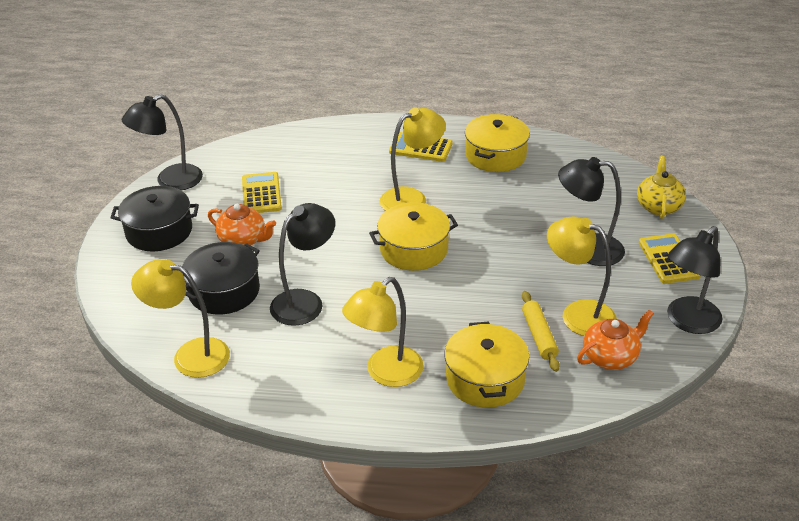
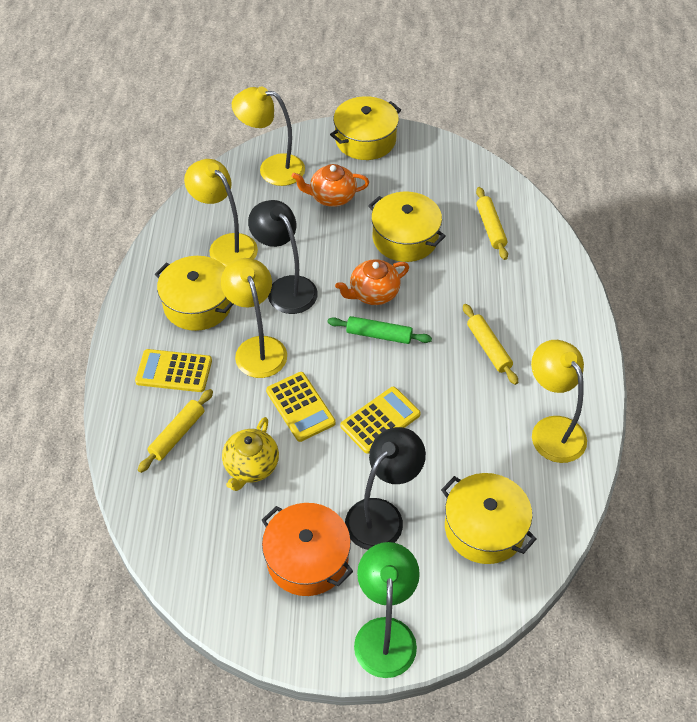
black lamp: 4 -> 2
black pot: 2 -> 0
green lamp: 0 -> 1
green rolling pin: 0 -> 1
orange pot: 0 -> 1
yellow pot: 3 -> 4
yellow rolling pin: 1 -> 3

